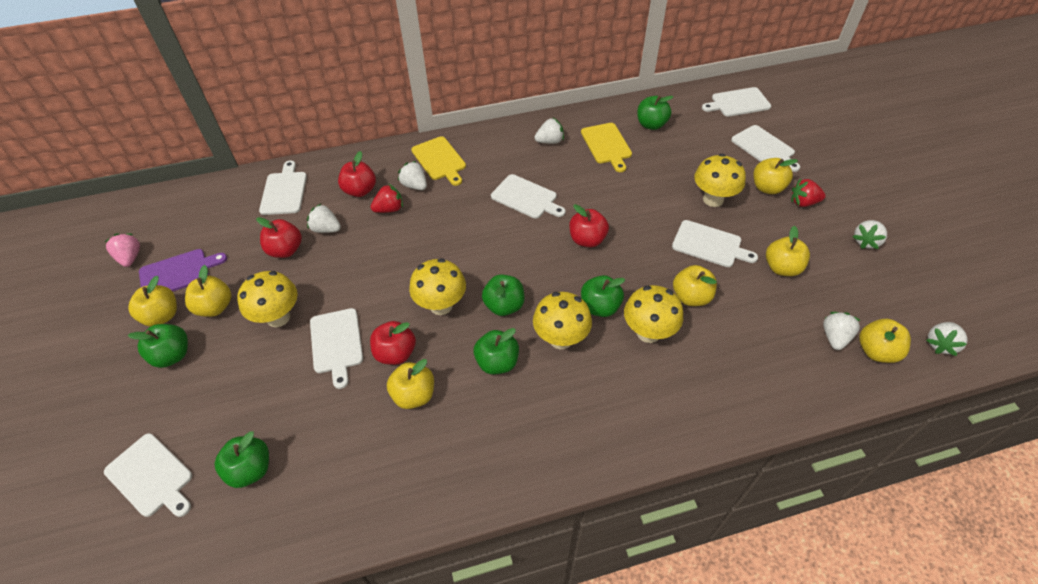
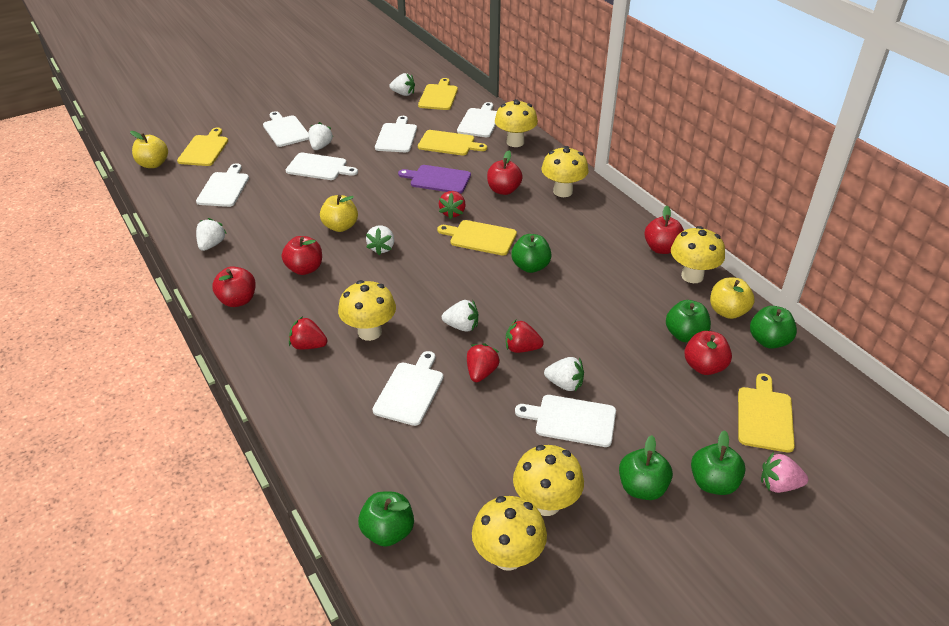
red apple: 4 -> 5
red strawberry: 2 -> 4
yellow apple: 7 -> 3
yellow cutting board: 2 -> 5
yellow mushroom: 5 -> 6

